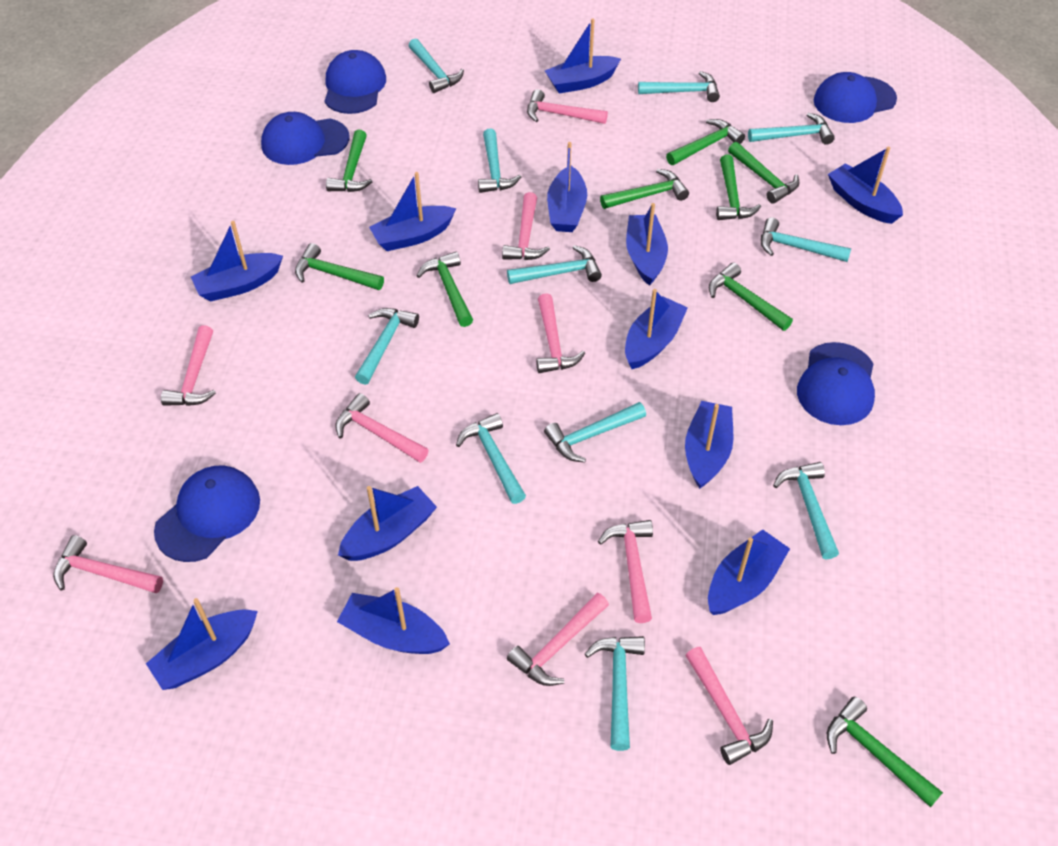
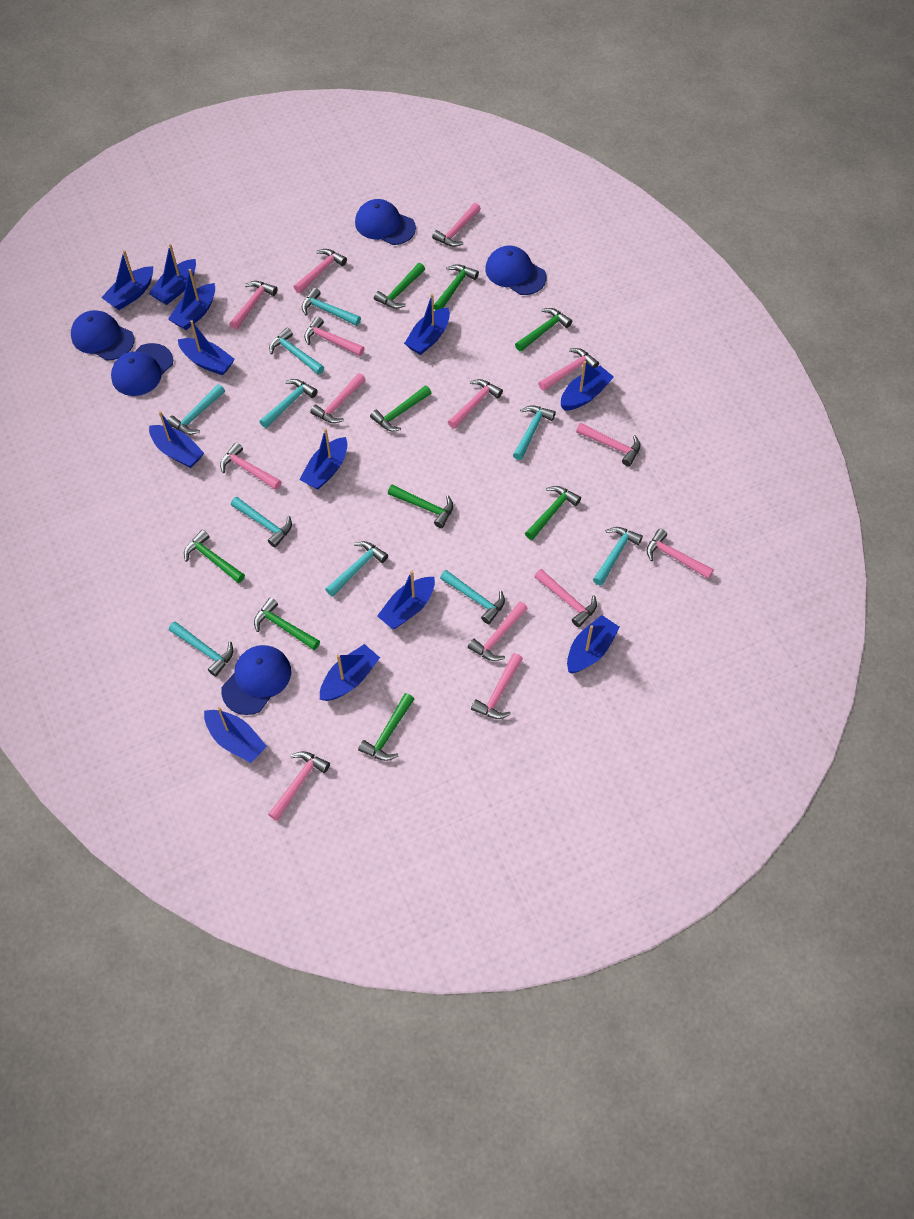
pink hammer: 9 -> 14
turquoise hammer: 11 -> 10

